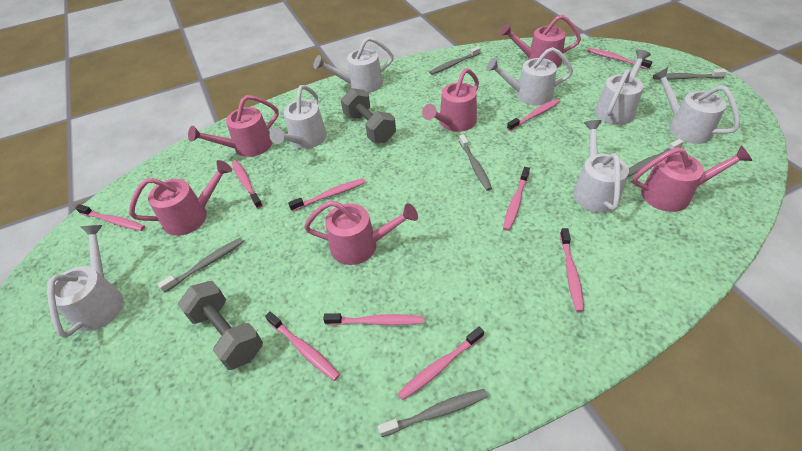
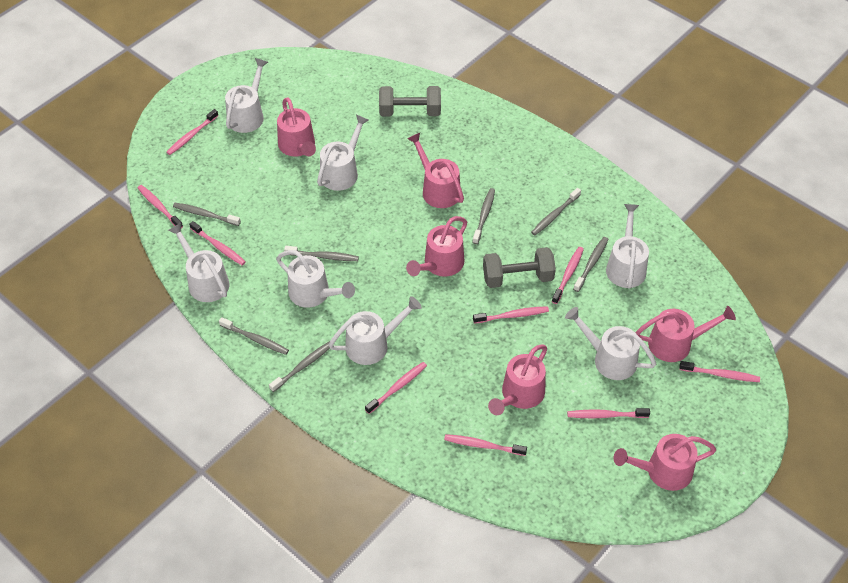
grey toothbrush: 6 -> 7
pink toothbrush: 10 -> 9

